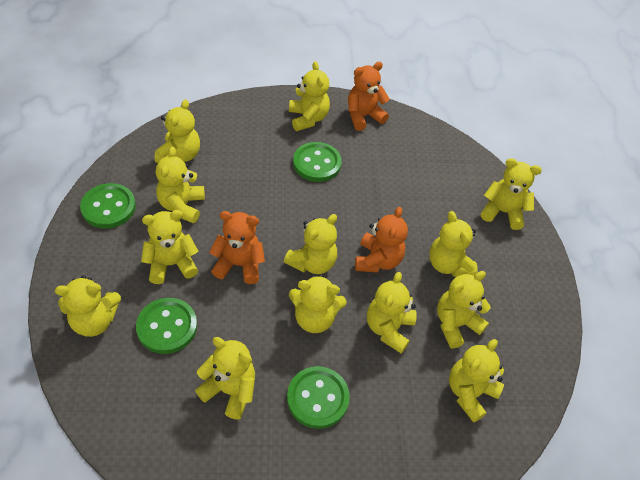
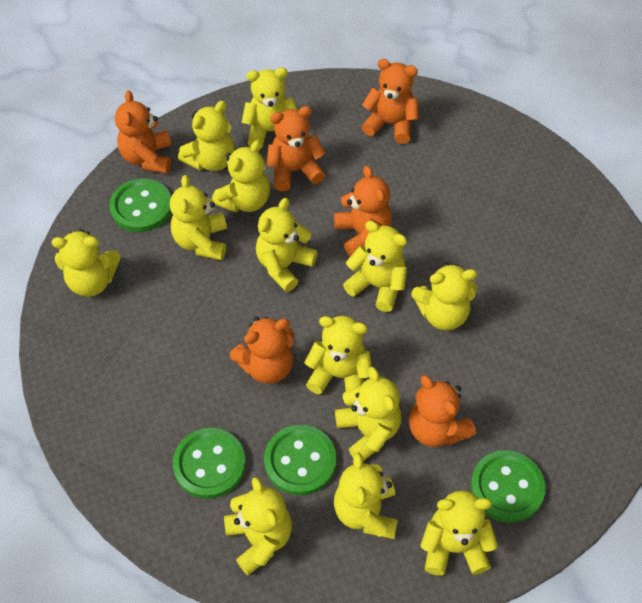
orange teddy bear: 3 -> 6

